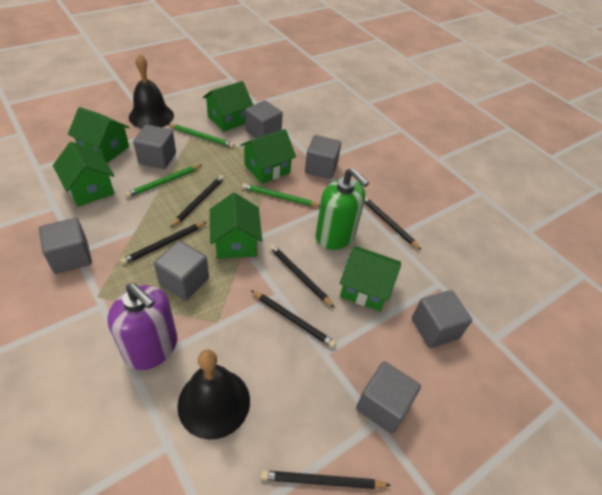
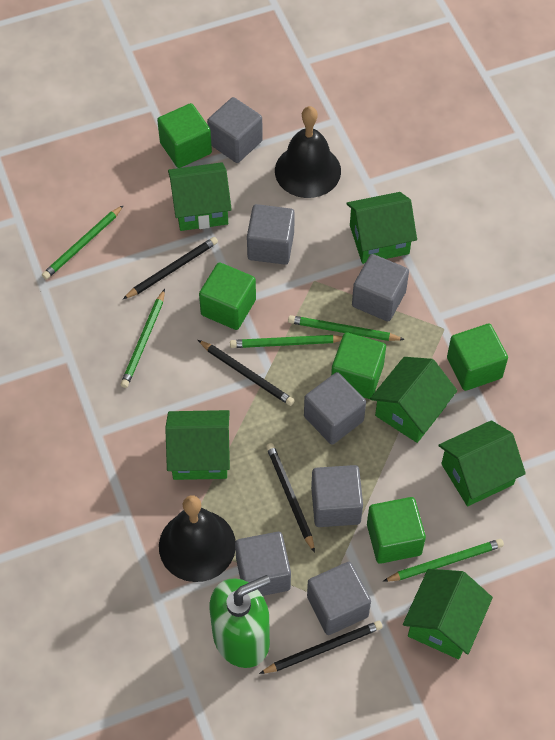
black pencil: 6 -> 4
green cube: 0 -> 5
green pencil: 3 -> 5
purple soap dispenser: 1 -> 0

